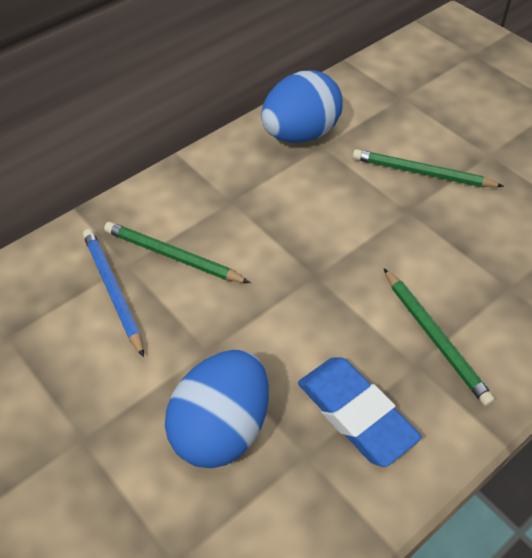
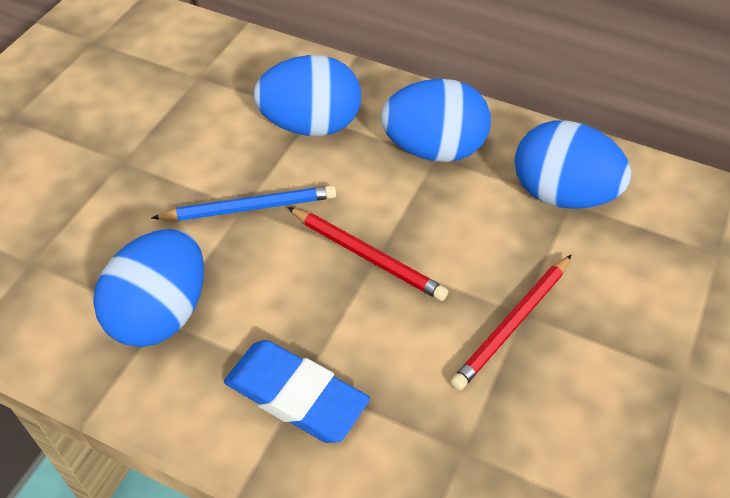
blue egg: 2 -> 4
green pencil: 3 -> 0
red pencil: 0 -> 2

